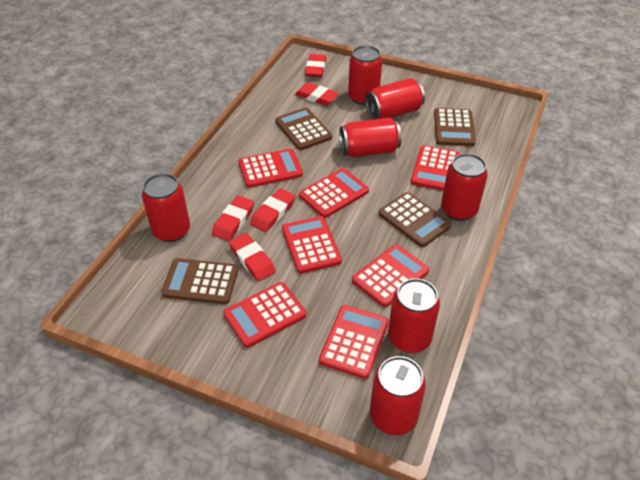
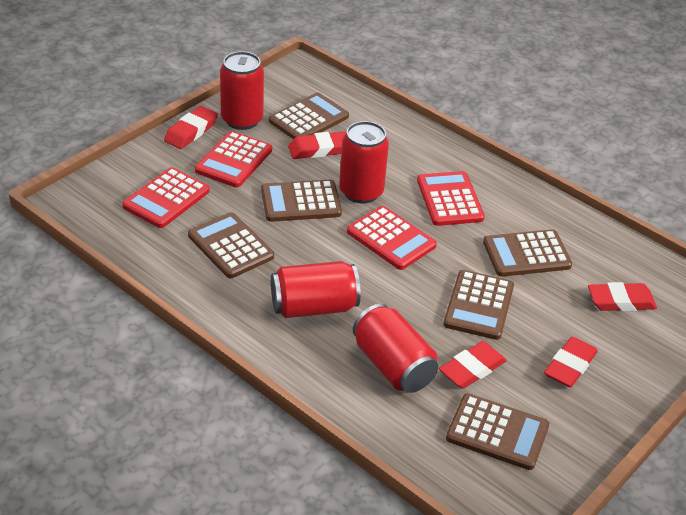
brown calculator: 4 -> 6
red calculator: 7 -> 4
red can: 7 -> 4

